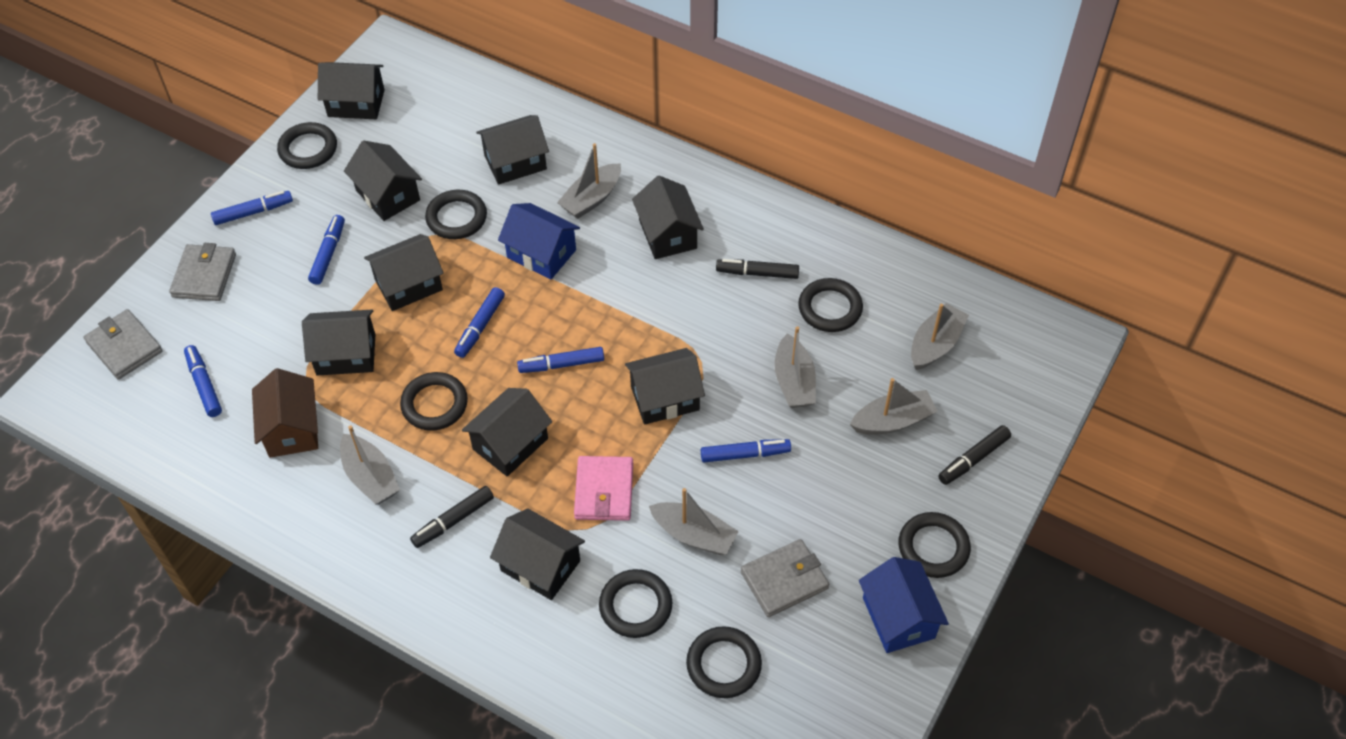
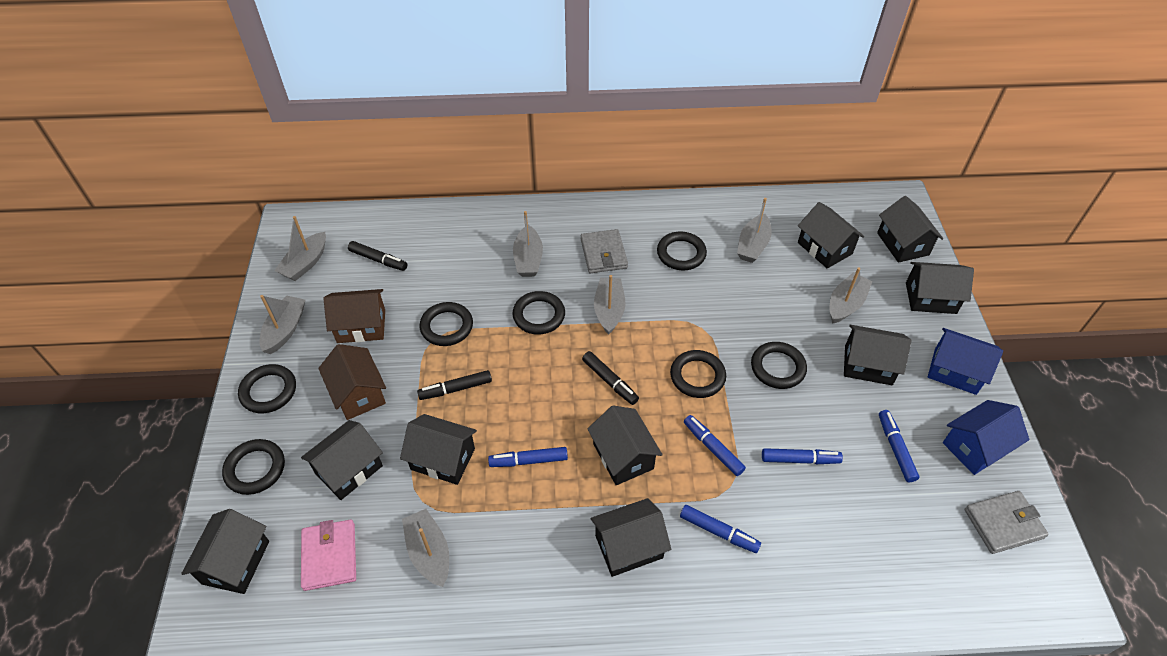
blue marker: 6 -> 5
brown house: 1 -> 2
grey boat: 6 -> 7
grey wallet: 3 -> 2

